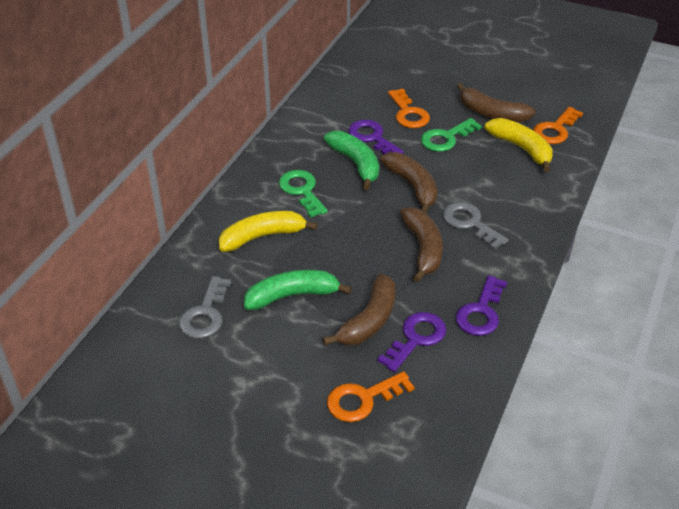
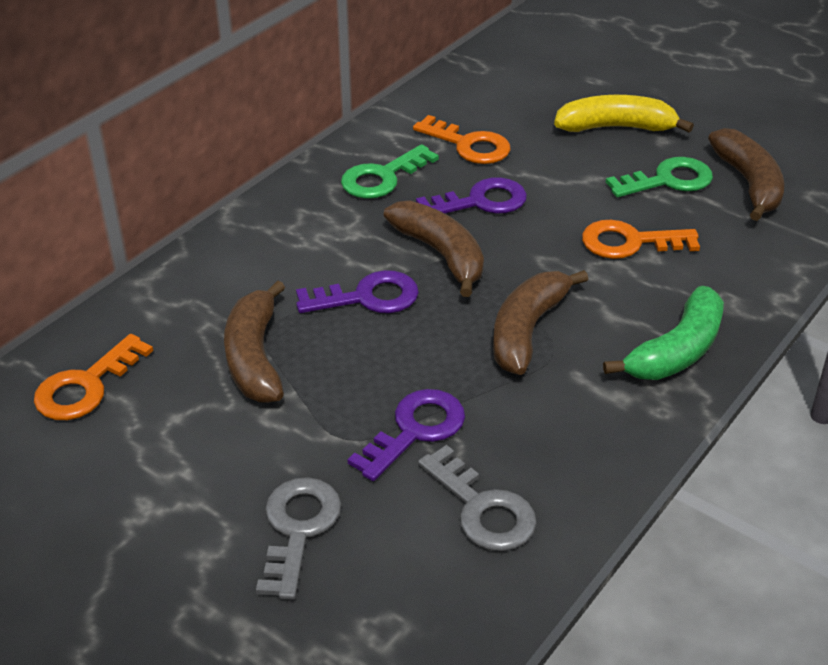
green banana: 2 -> 1
yellow banana: 2 -> 1

